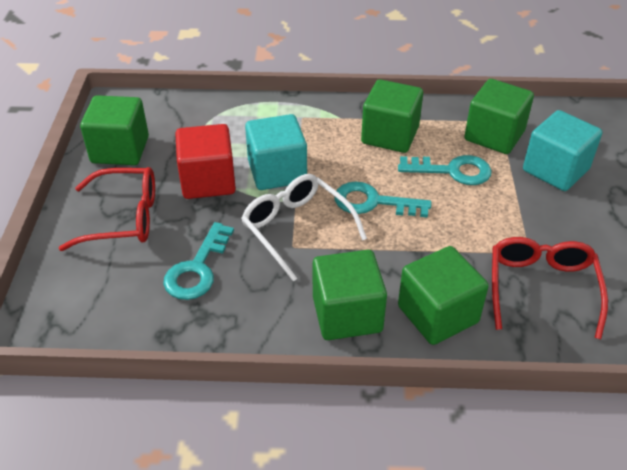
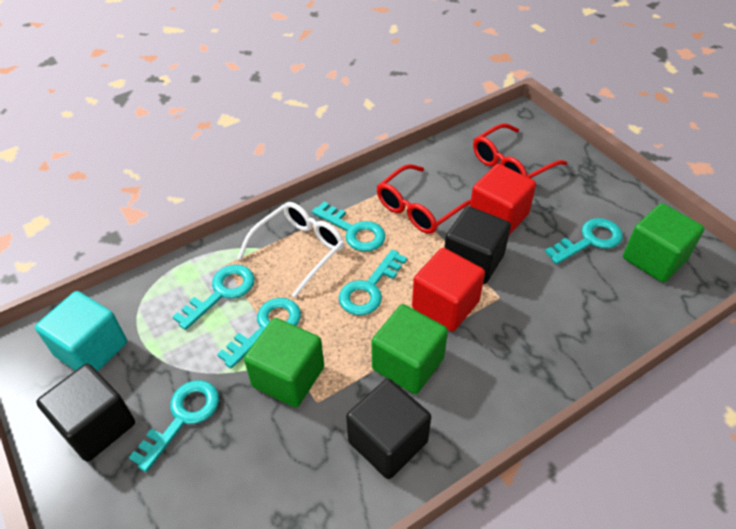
black cube: 0 -> 3
green cube: 5 -> 3
red cube: 1 -> 2
turquoise cube: 2 -> 1
turquoise key: 3 -> 6

